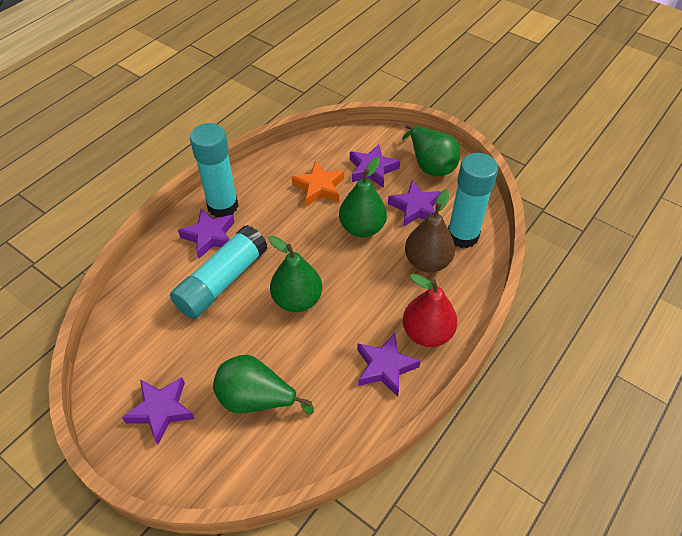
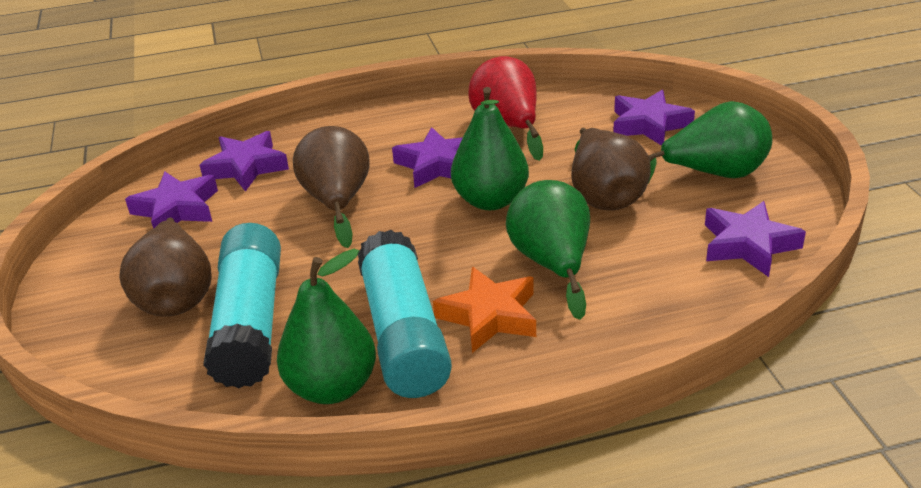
brown pear: 1 -> 3
turquoise glue stick: 3 -> 2

